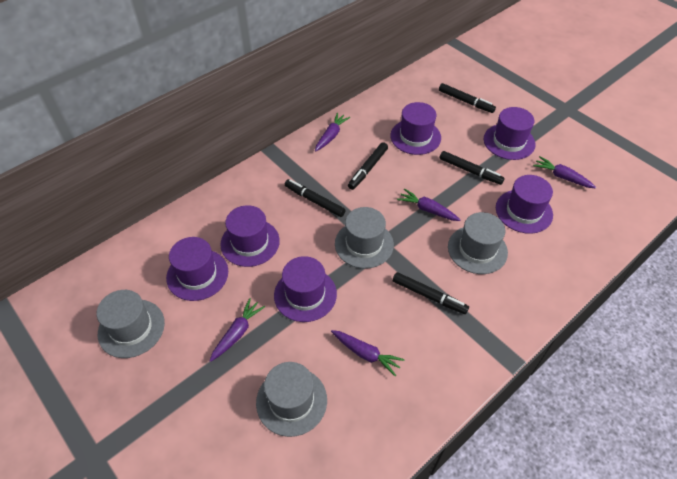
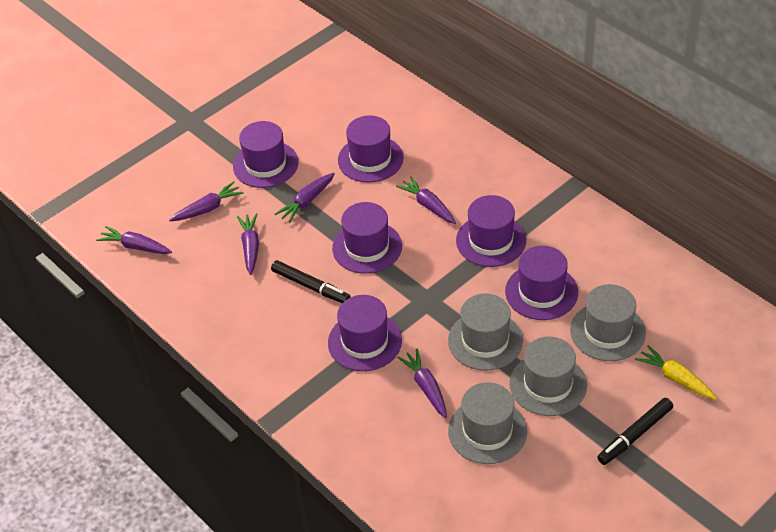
black marker: 5 -> 2
purple carrot: 5 -> 6
yellow carrot: 0 -> 1

